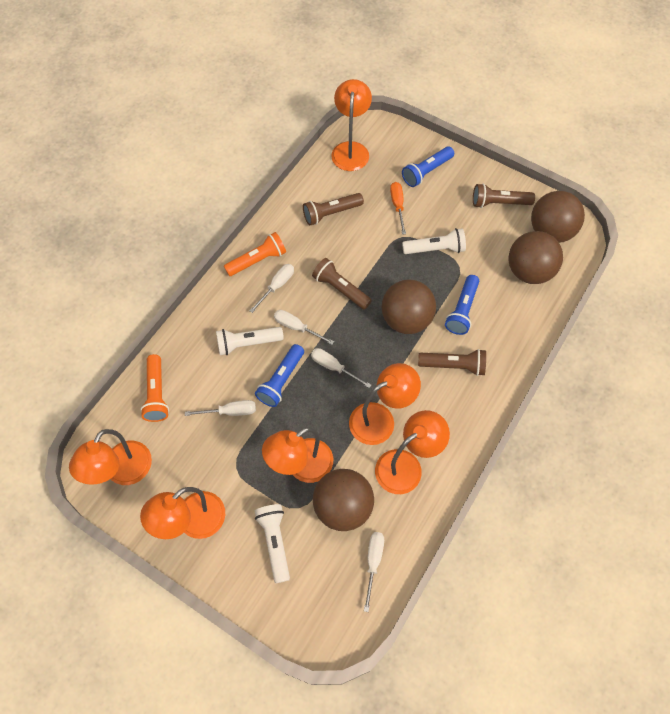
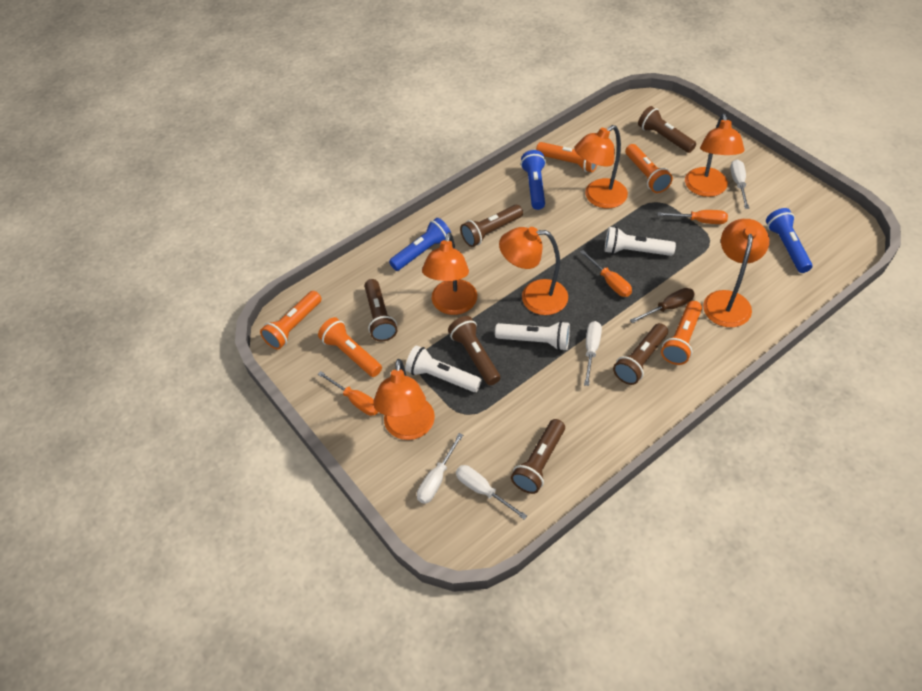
brown ball: 4 -> 0
brown flashlight: 4 -> 6
brown screwdriver: 0 -> 1
orange flashlight: 2 -> 5
orange screwdriver: 1 -> 3
white screwdriver: 5 -> 4

